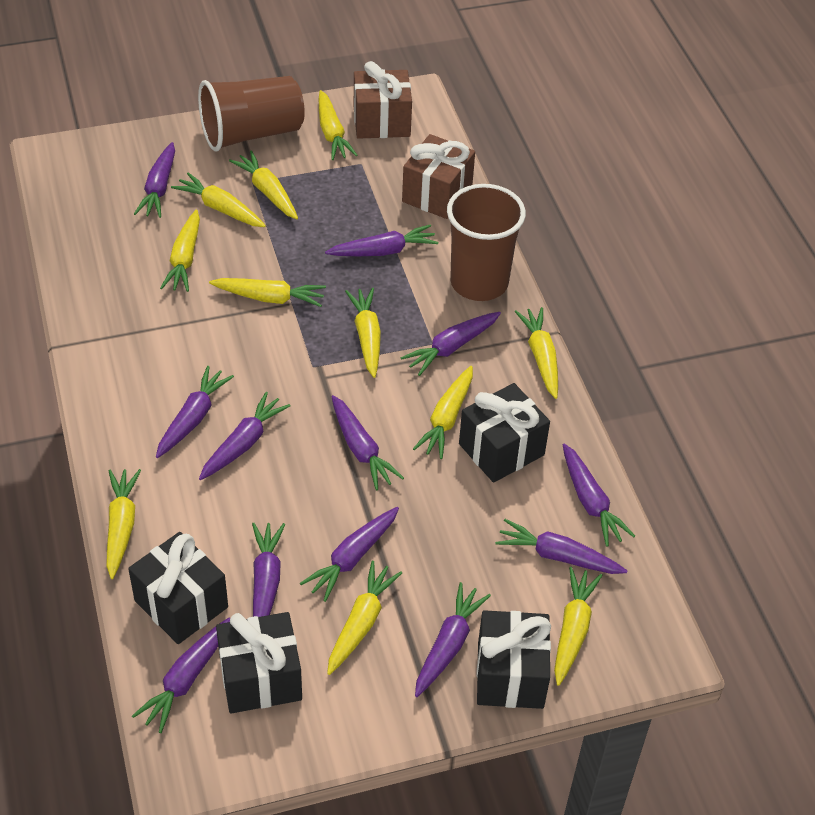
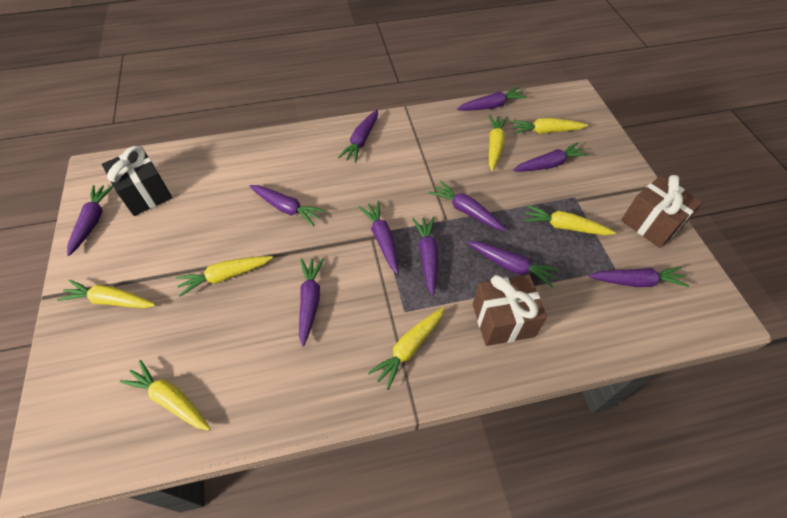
black gift: 4 -> 1
brown cup: 2 -> 0
purple carrot: 12 -> 11
yellow carrot: 11 -> 7

